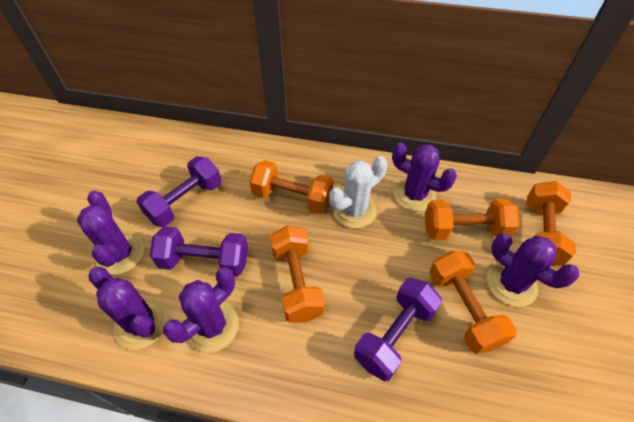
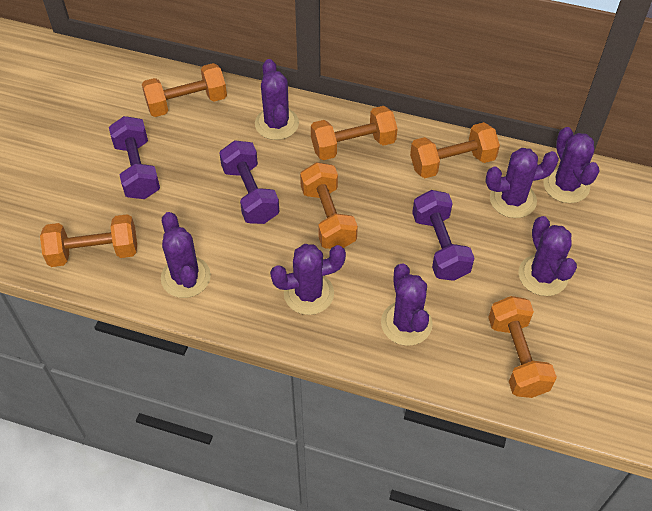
orange dumbbell: 5 -> 6
purple cactus: 5 -> 7
white cactus: 1 -> 0

